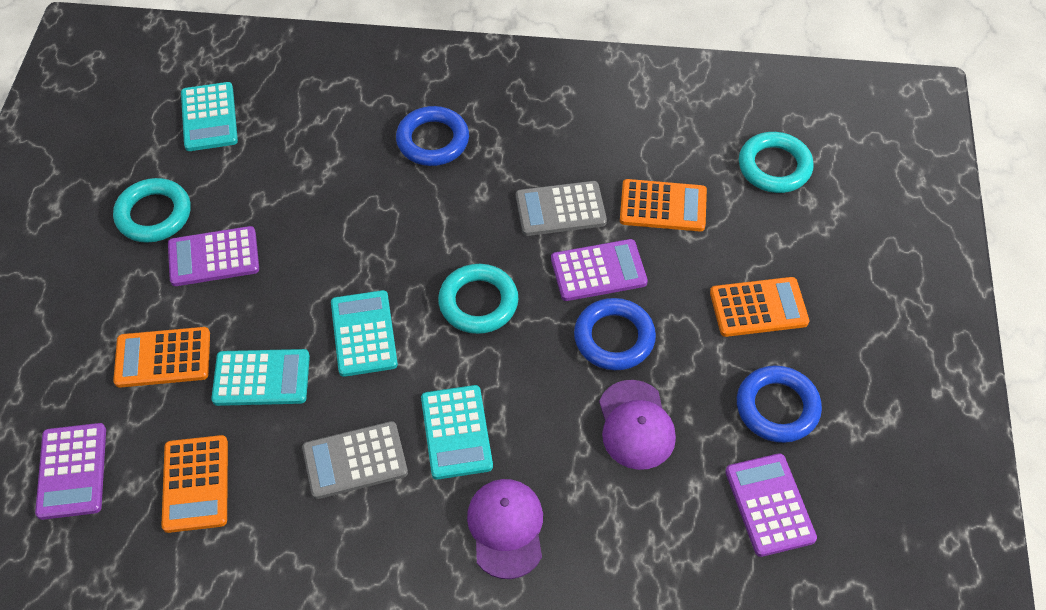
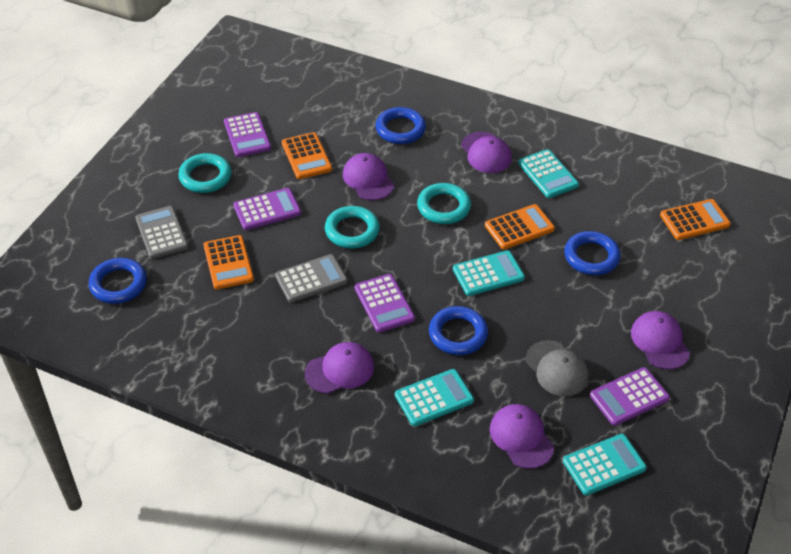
blue ring: 3 -> 4
grey cap: 0 -> 1
purple cap: 2 -> 5

